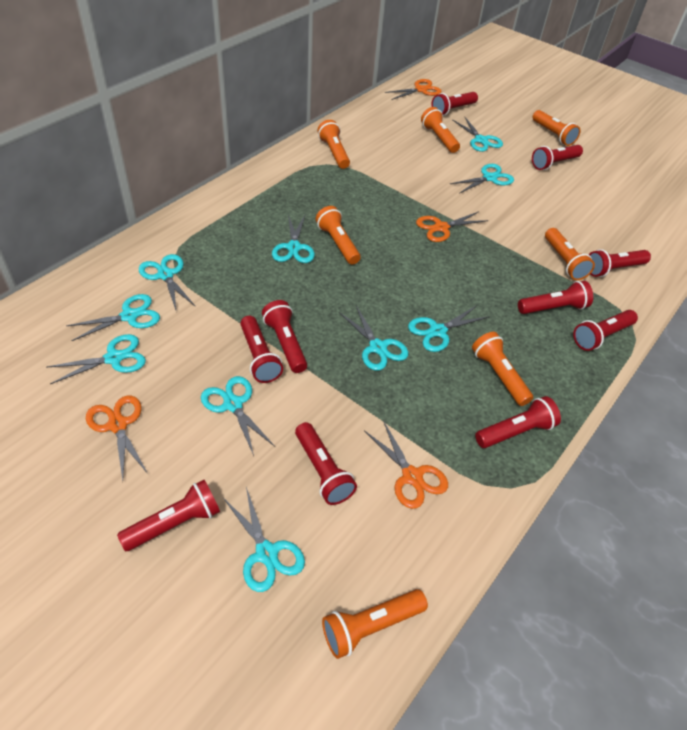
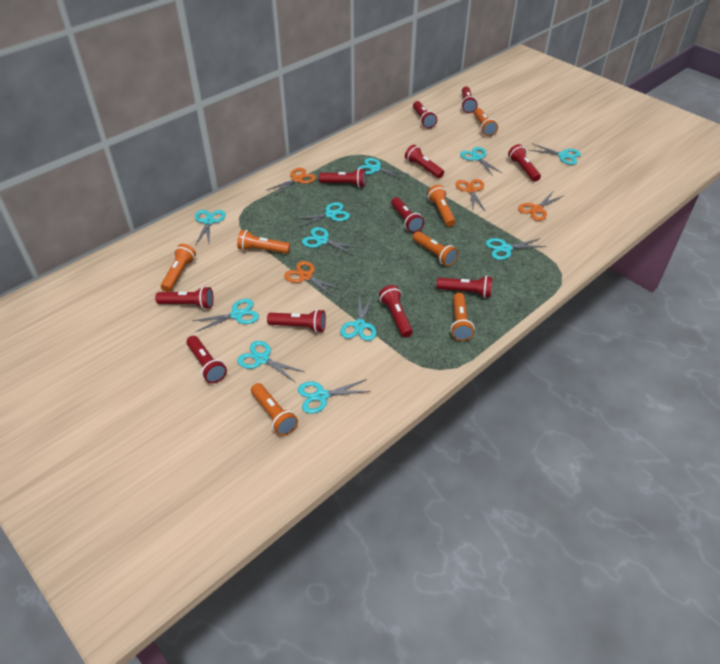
red flashlight: 10 -> 11
turquoise scissors: 10 -> 11

